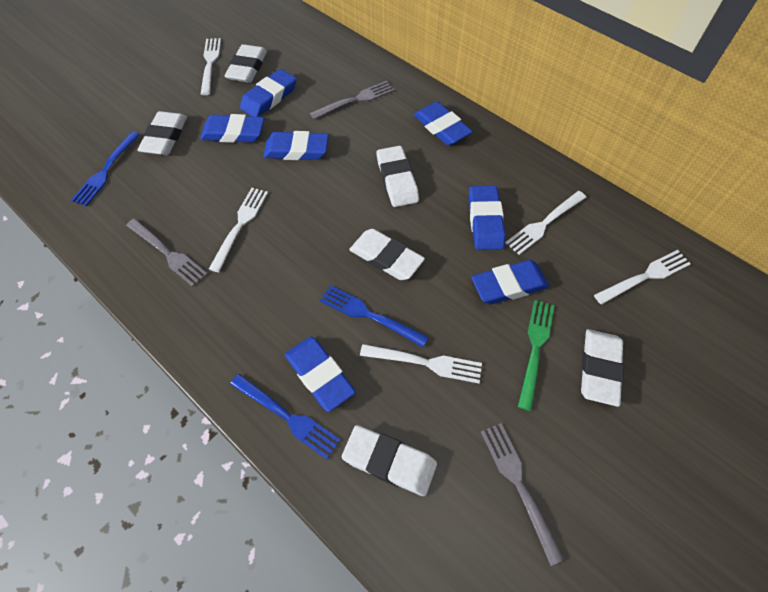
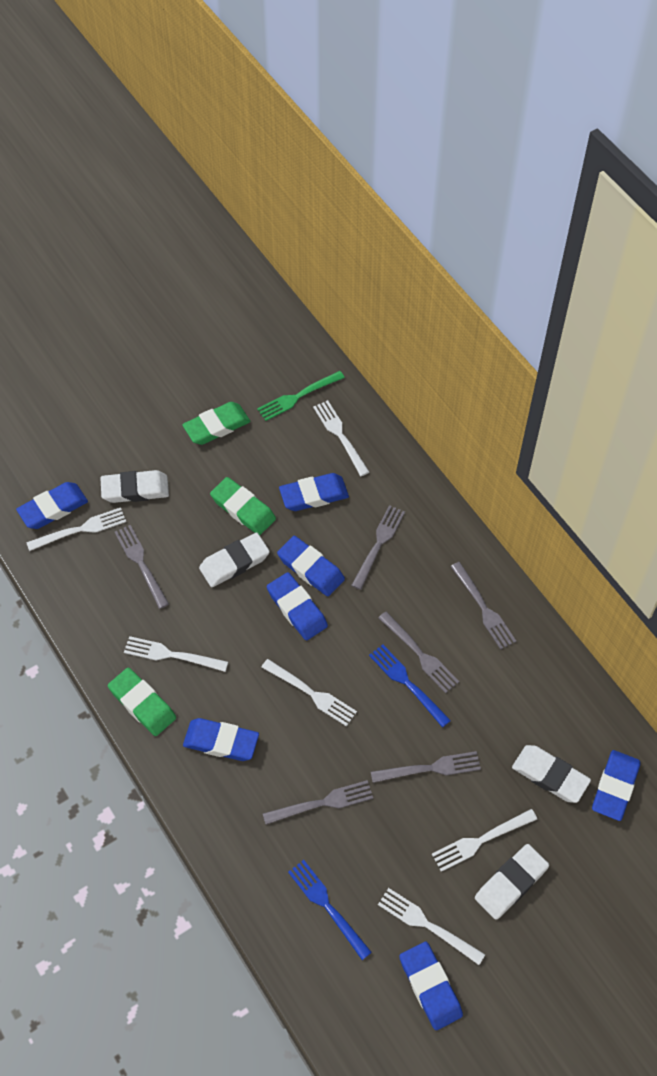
blue fork: 3 -> 2
green eraser: 0 -> 3
grey fork: 3 -> 6
white eraser: 6 -> 4
white fork: 5 -> 6

